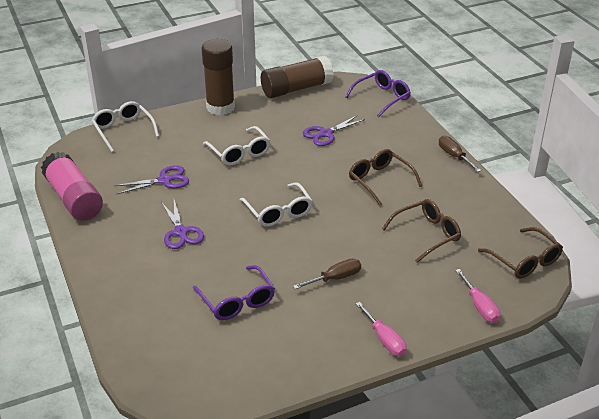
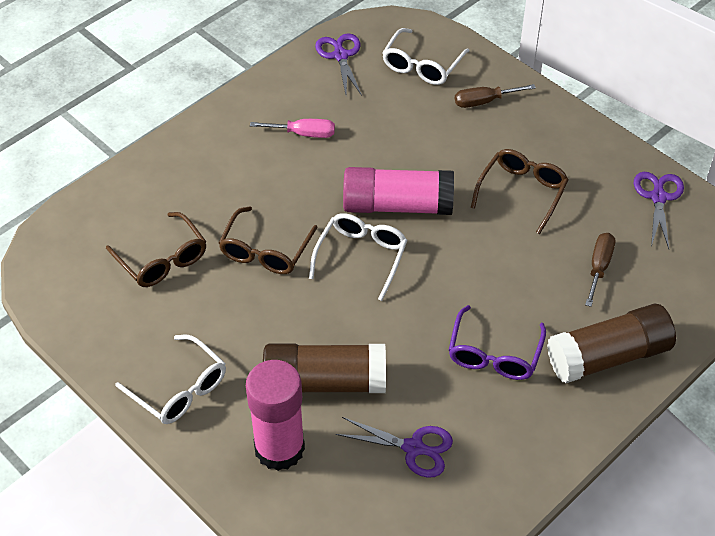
pink glue stick: 1 -> 2
pink screwdriver: 2 -> 1
purple glasses: 2 -> 1

